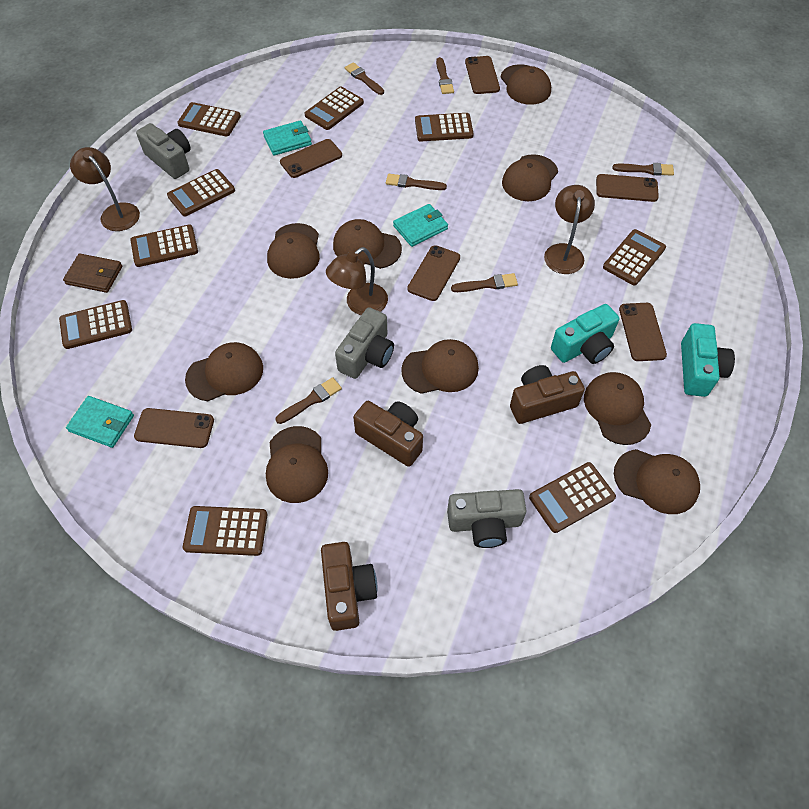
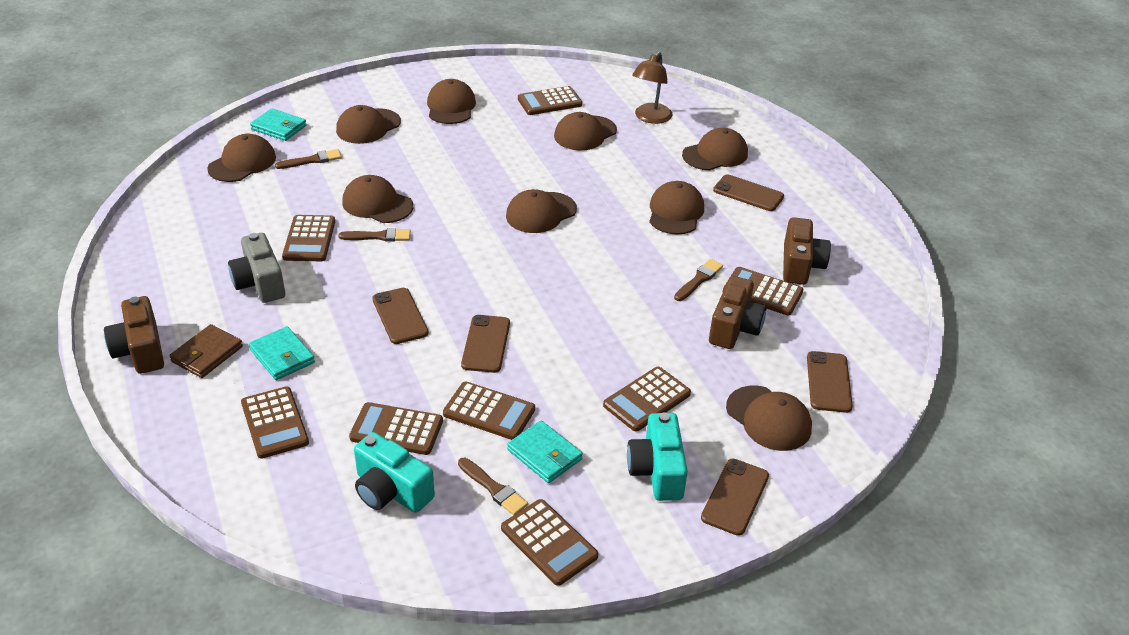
brown brush: 6 -> 4
brown calculator: 9 -> 8
brown lamp: 3 -> 1
brown phone: 6 -> 5
grey camera: 3 -> 1

